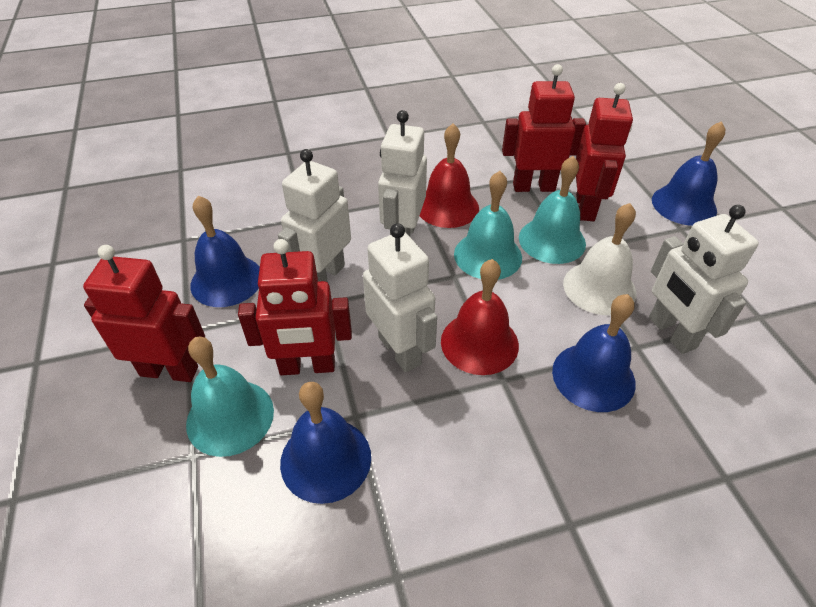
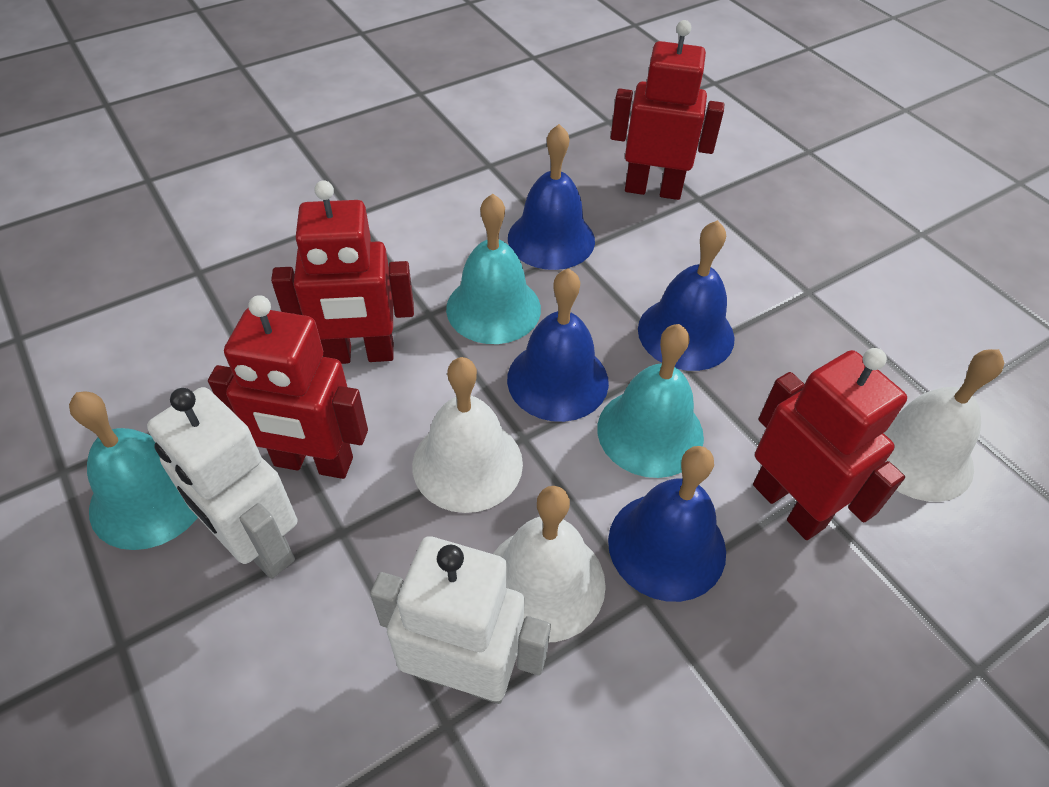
red bell: 2 -> 0
white bell: 1 -> 3
white robot: 4 -> 2

